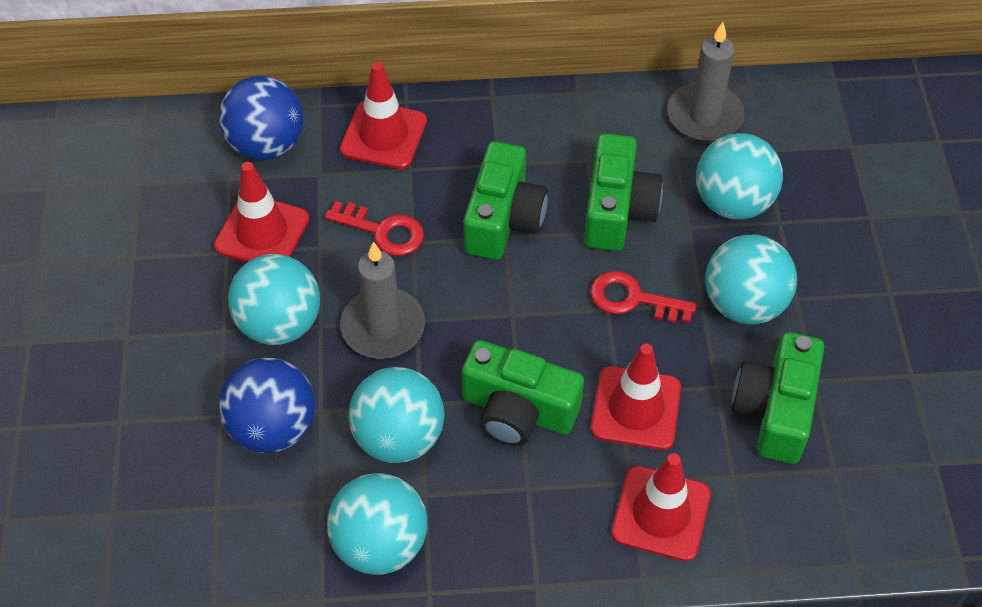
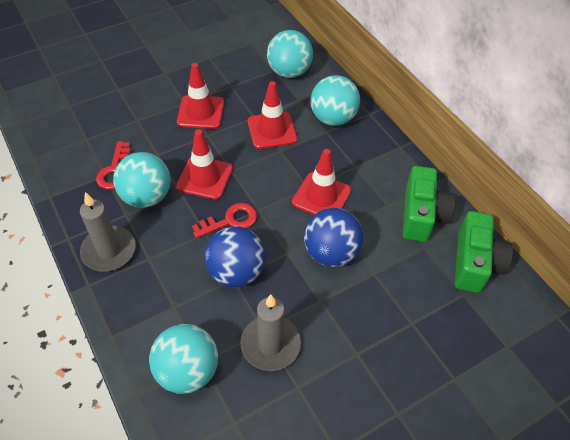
green camera: 4 -> 2
turquoise ball: 5 -> 4

